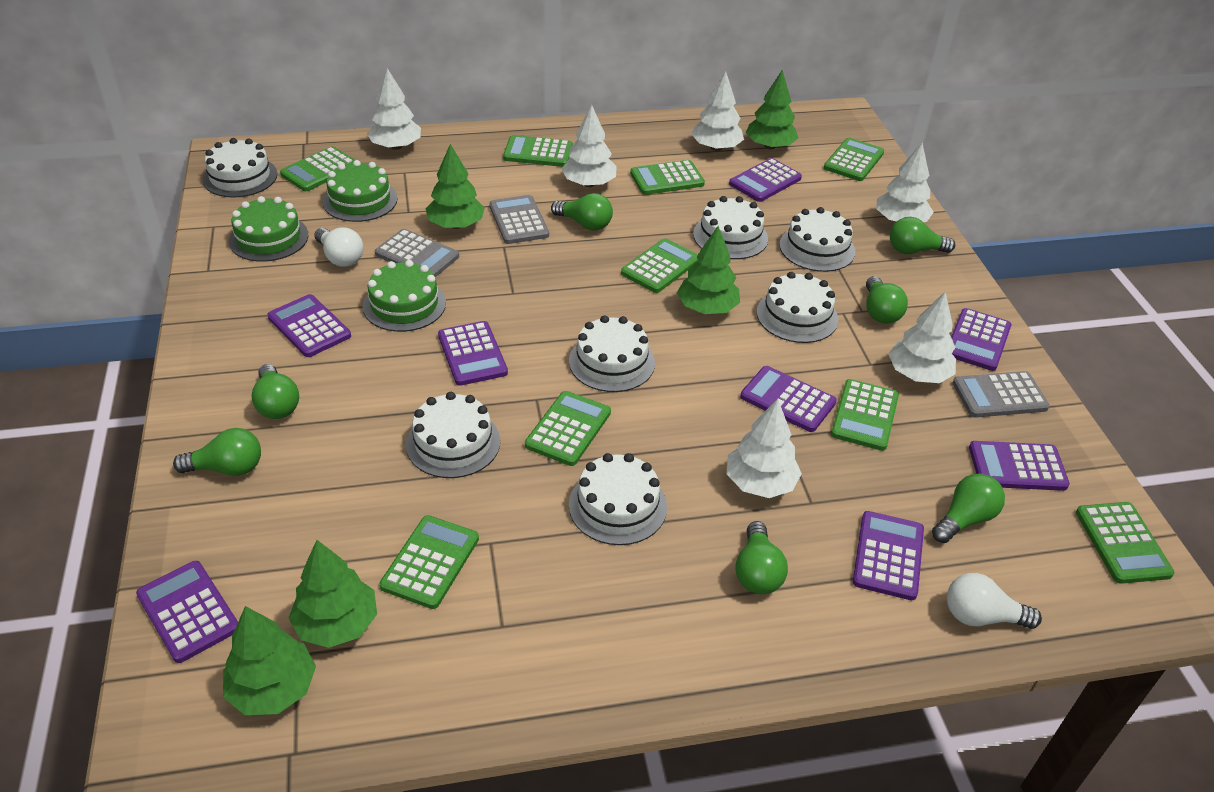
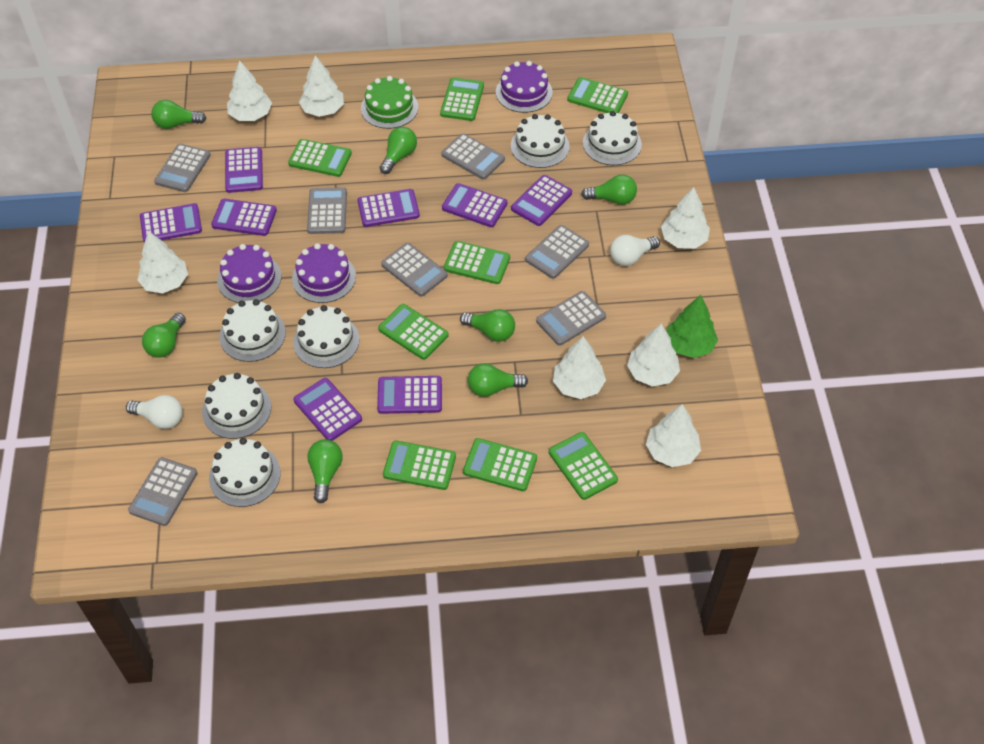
green cake: 3 -> 1
green calculator: 9 -> 8
green tree: 5 -> 1
grey calculator: 3 -> 7
purple cake: 0 -> 3
white cake: 7 -> 6
white tree: 6 -> 7

